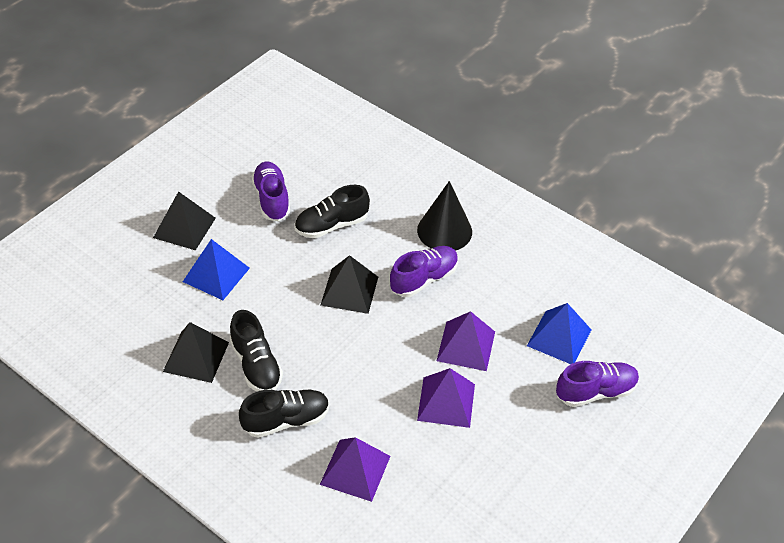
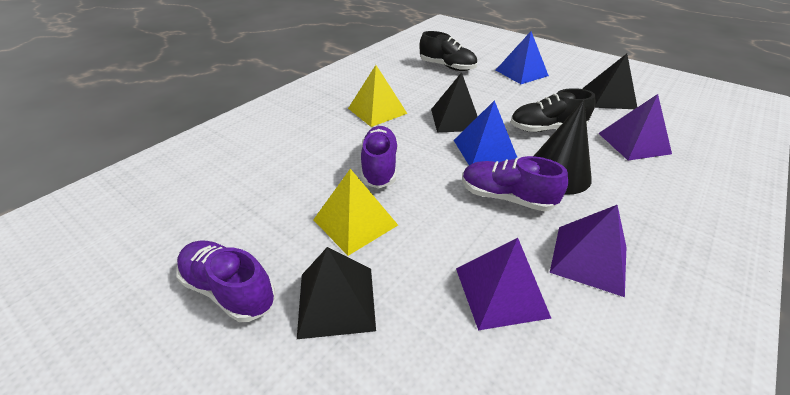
black shoe: 3 -> 2
yellow pyramid: 0 -> 2

